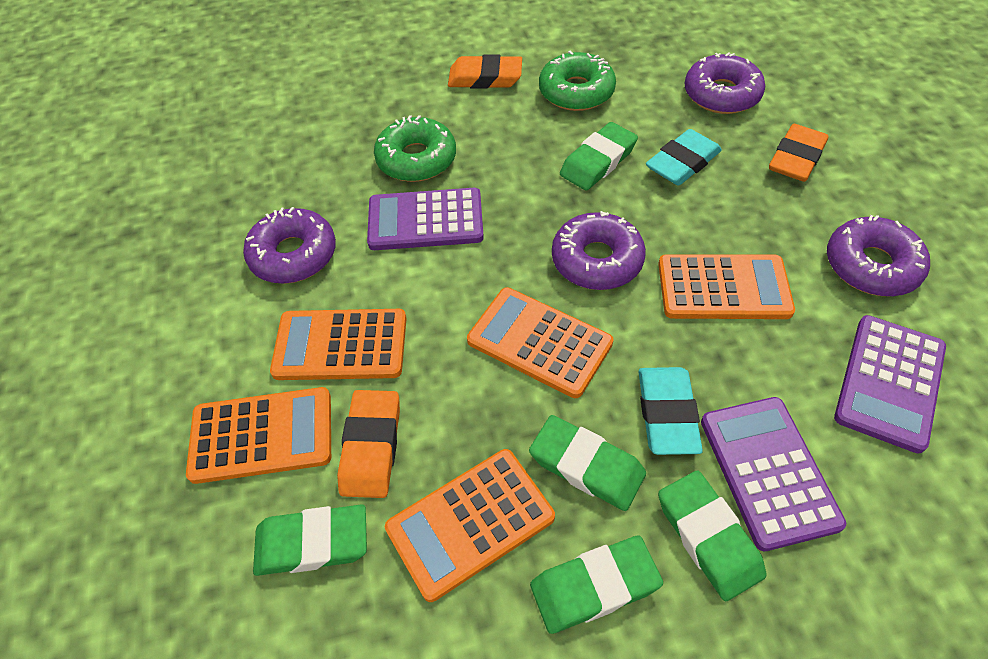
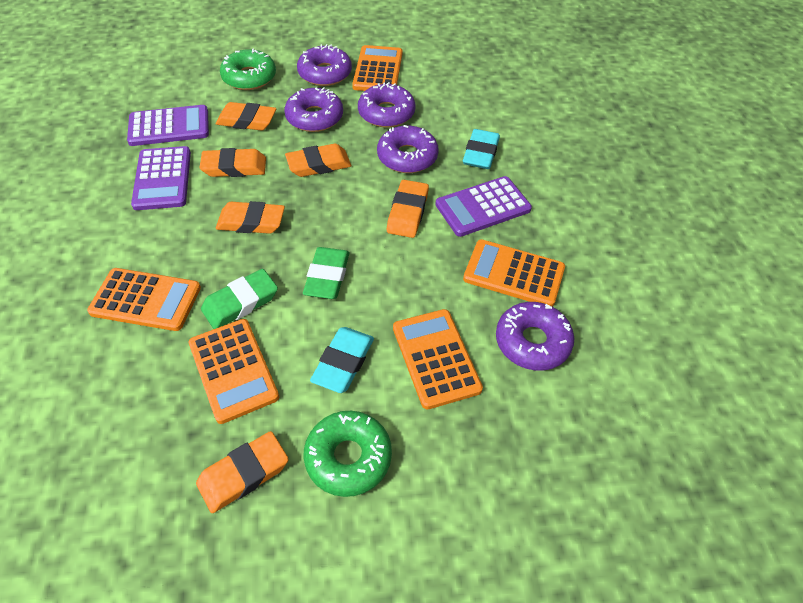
green eraser: 5 -> 2
orange eraser: 3 -> 6
purple donut: 4 -> 5

